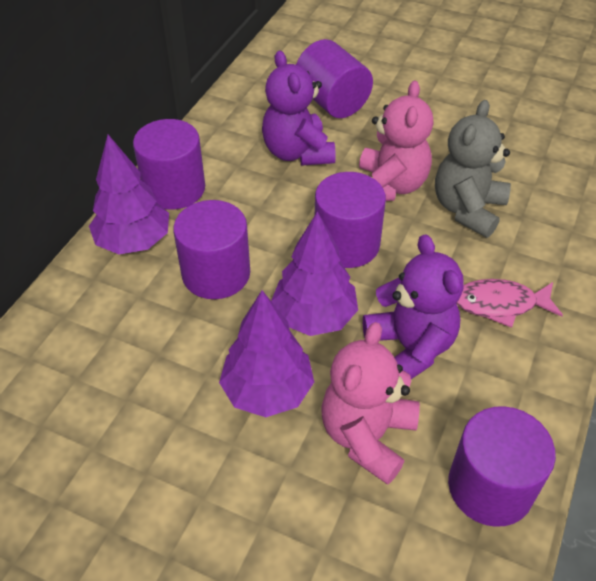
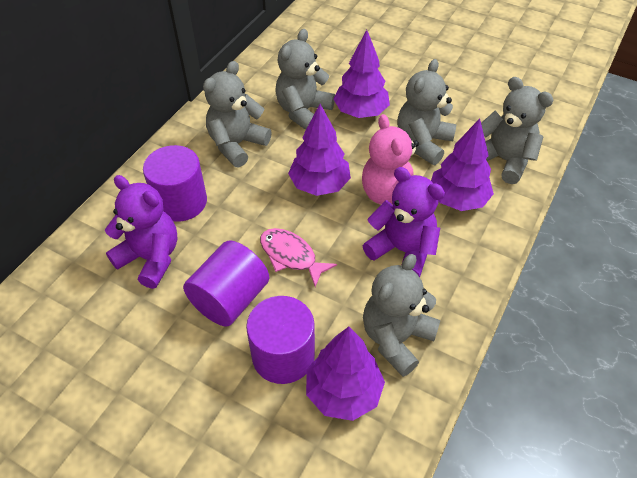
grey teddy bear: 1 -> 5
pink teddy bear: 2 -> 1
purple cylinder: 5 -> 3
purple tree: 3 -> 4

